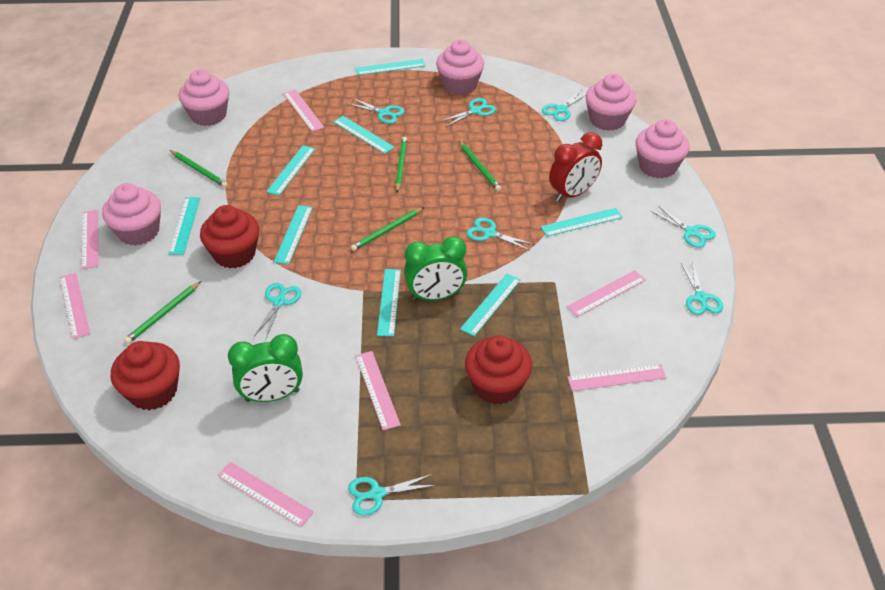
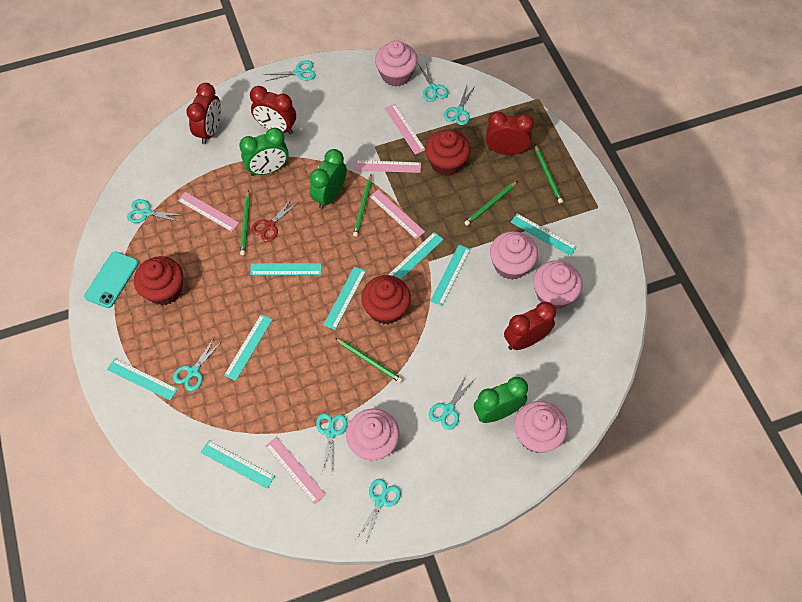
green clock: 2 -> 3
pink ruler: 7 -> 5
red clock: 1 -> 4
red scissors: 0 -> 1
turquoise phone: 0 -> 1

